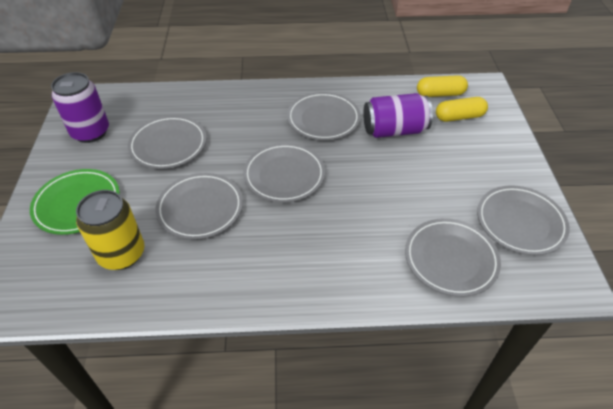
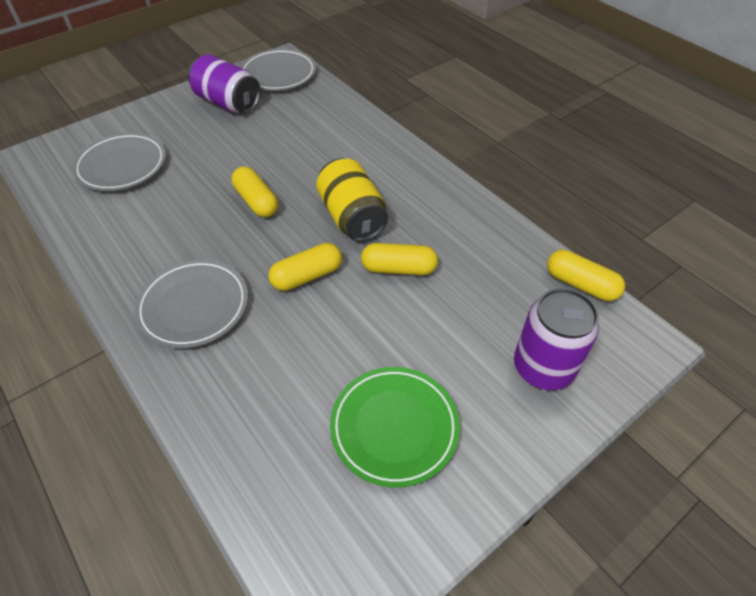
grey plate: 6 -> 3
yellow capsule: 2 -> 4

